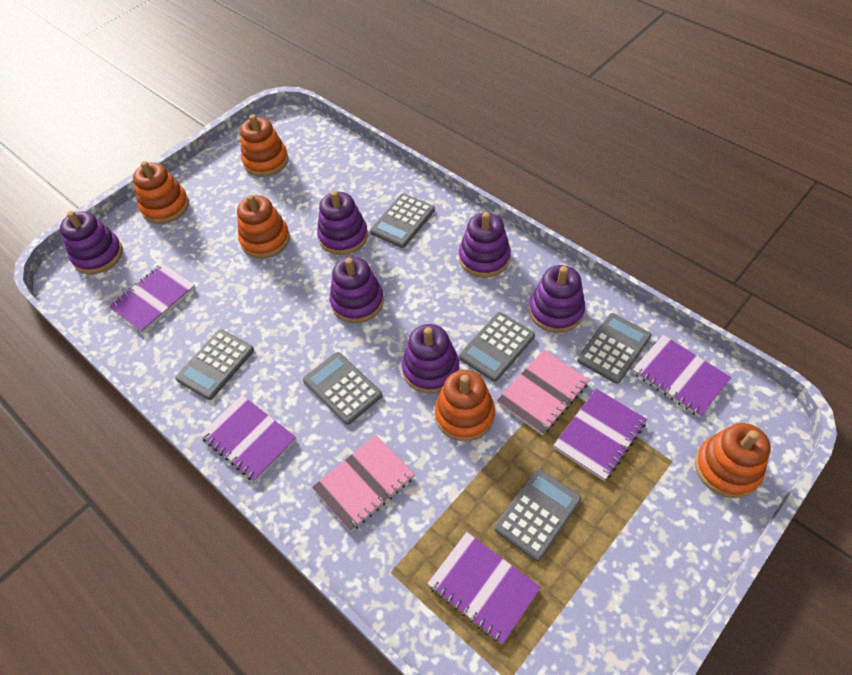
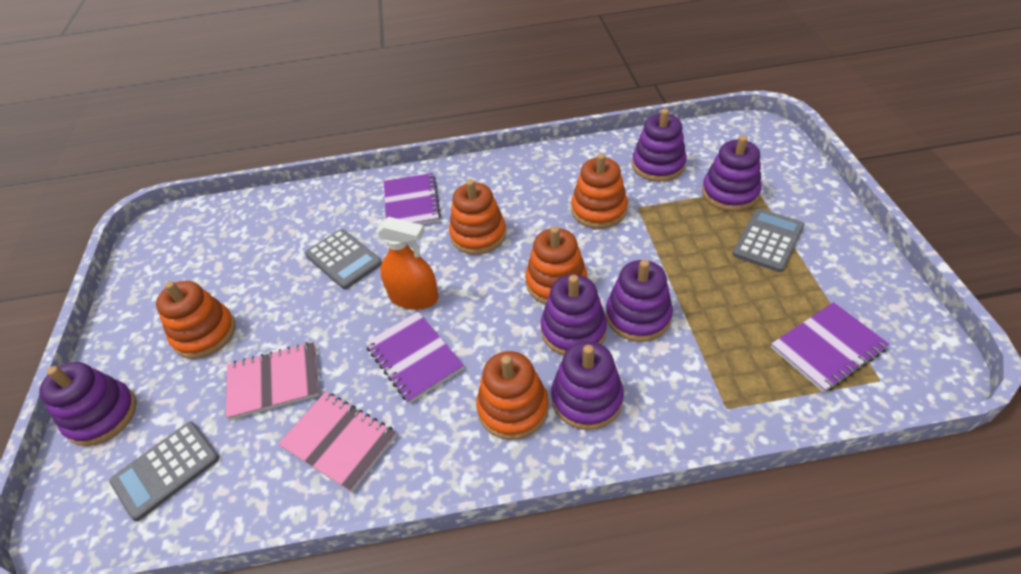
grey calculator: 6 -> 3
orange spray bottle: 0 -> 1
purple notebook: 5 -> 3

